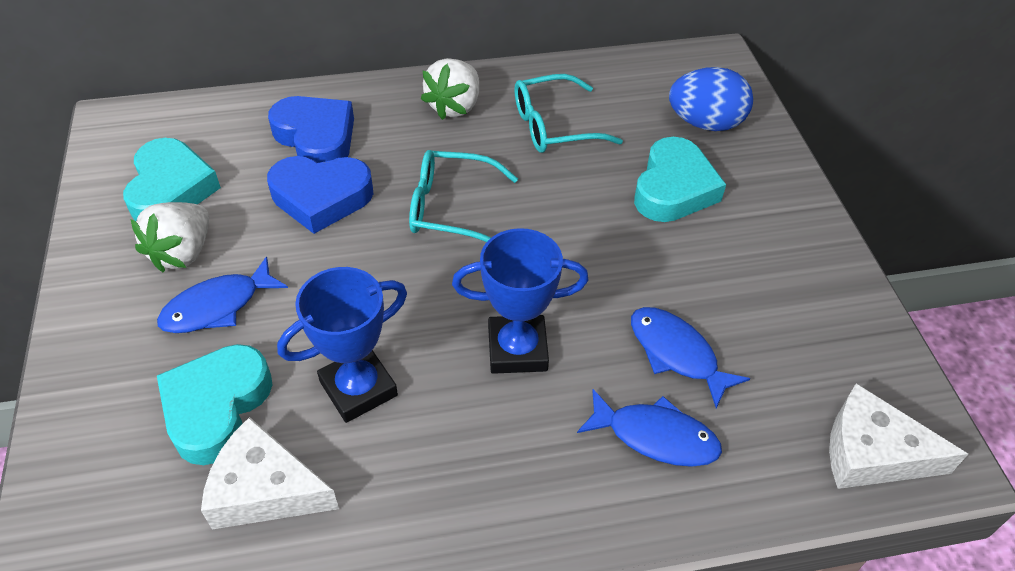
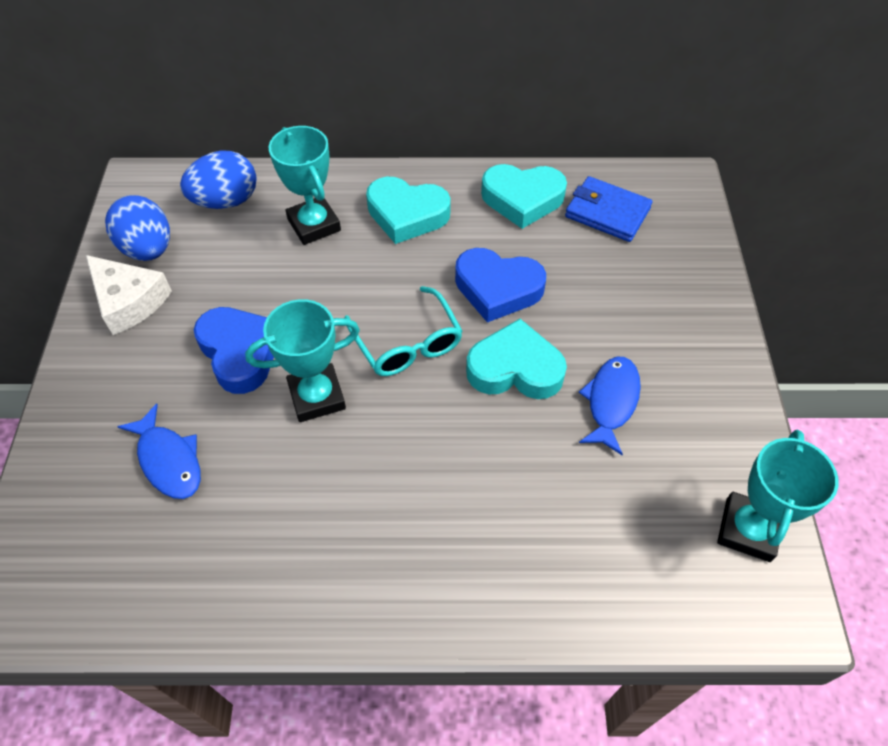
blue egg: 1 -> 2
blue fish: 3 -> 2
blue trophy: 2 -> 0
blue wallet: 0 -> 1
turquoise glasses: 2 -> 1
turquoise trophy: 0 -> 3
white cheese: 2 -> 1
white strawberry: 2 -> 0

